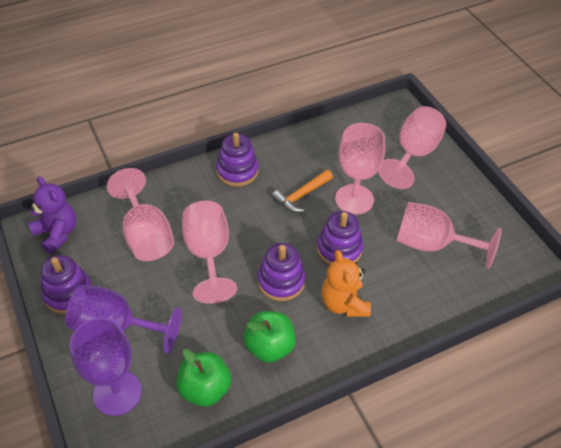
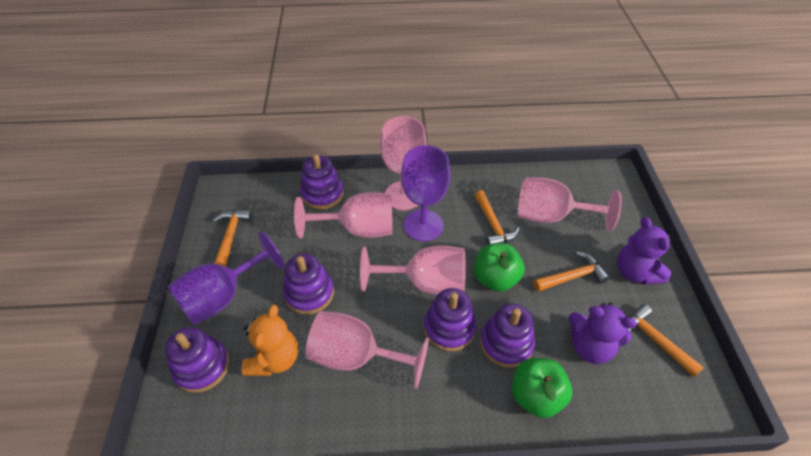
orange hammer: 1 -> 4
purple stacking toy: 4 -> 5
purple teddy bear: 1 -> 2

